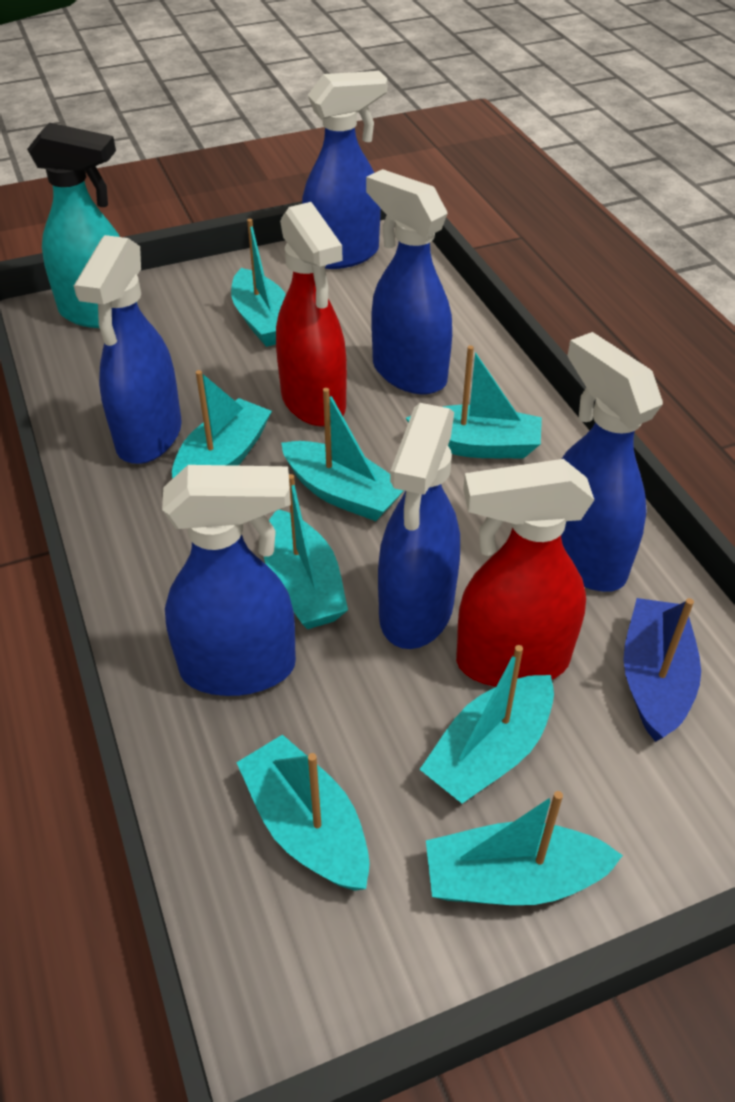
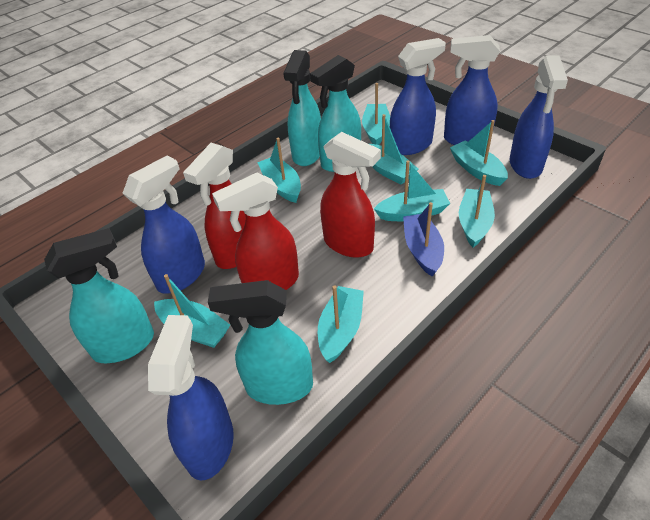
blue spray bottle: 6 -> 5
red spray bottle: 2 -> 3
turquoise spray bottle: 1 -> 4

